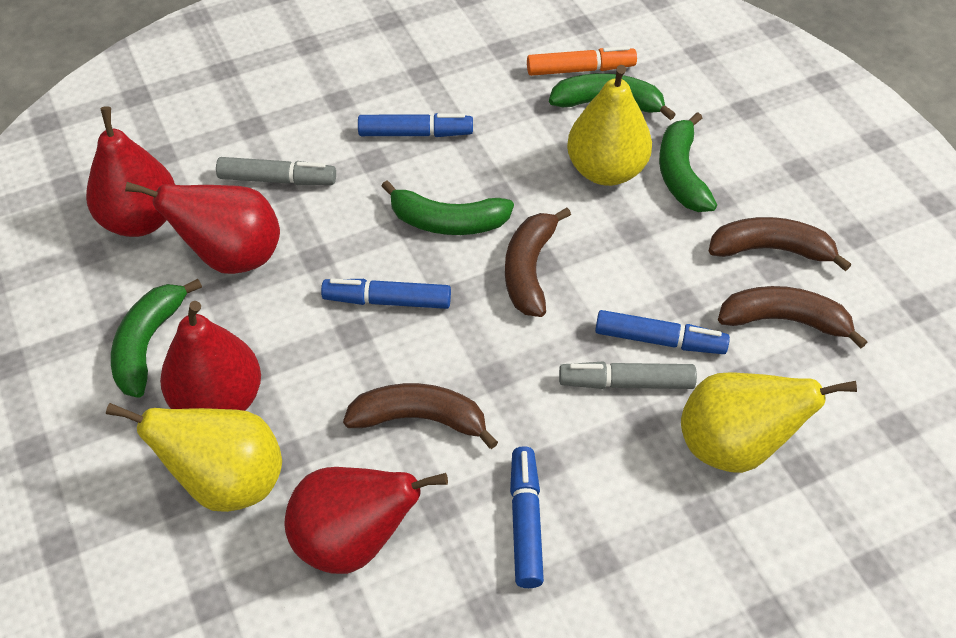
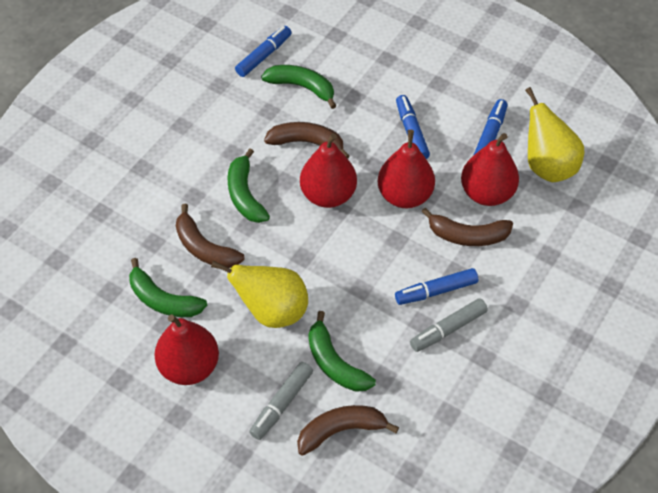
orange marker: 1 -> 0
yellow pear: 3 -> 2

